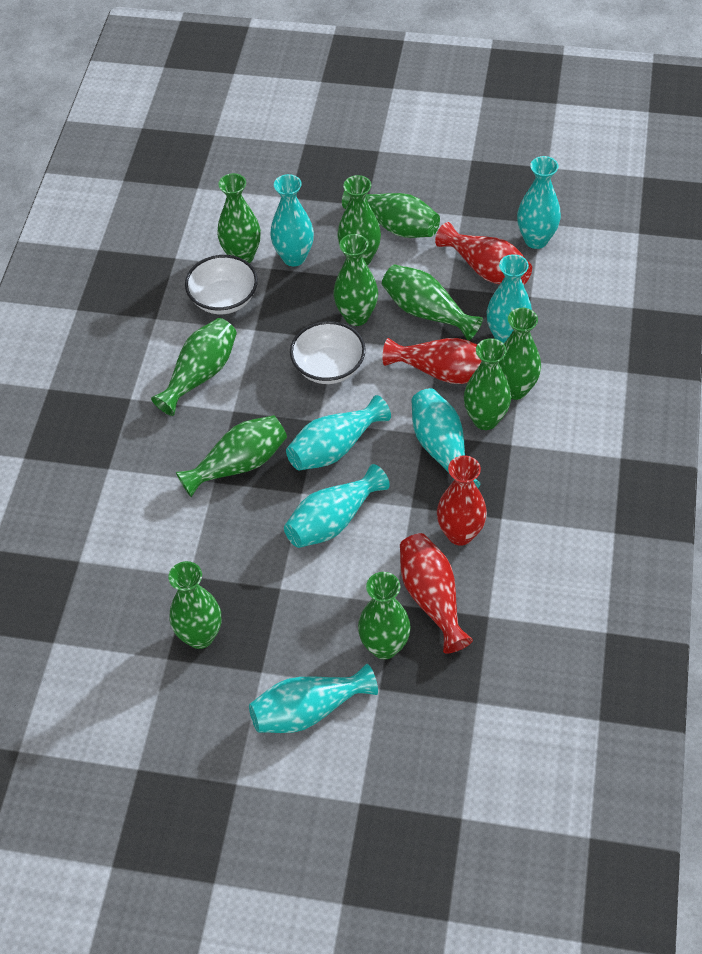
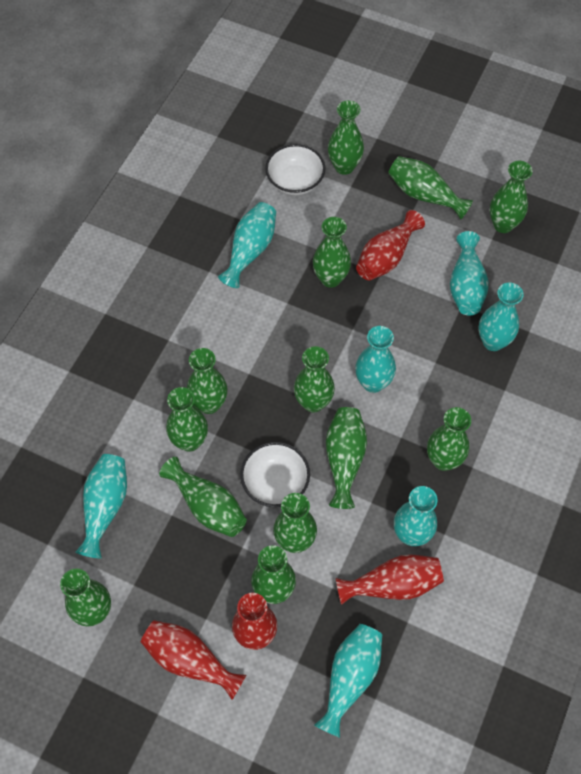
green vase: 11 -> 13

